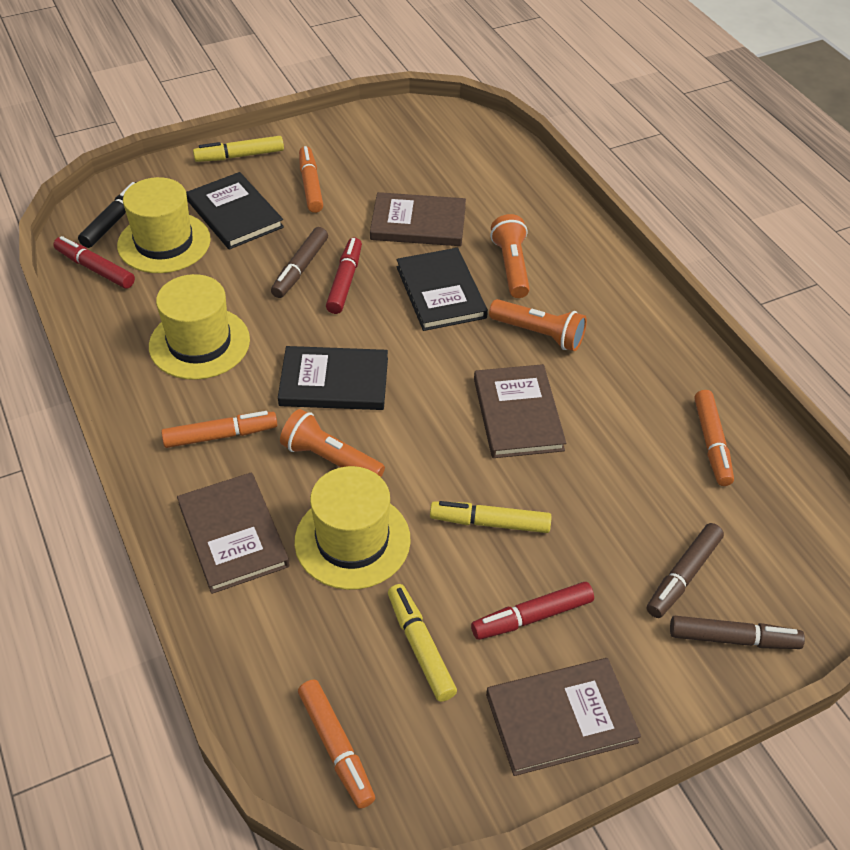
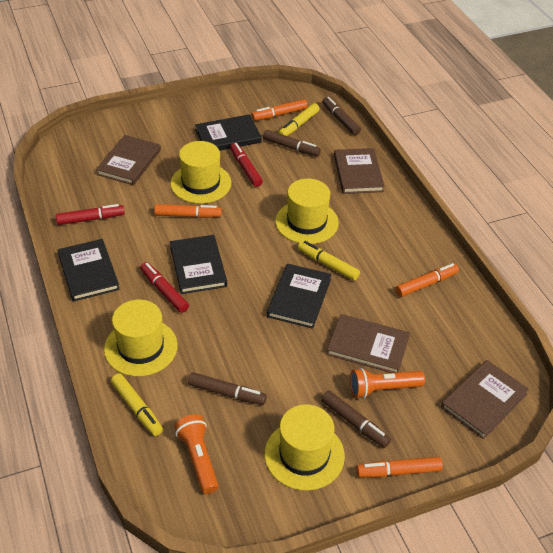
black book: 3 -> 4
black marker: 1 -> 0
brown marker: 3 -> 4
orange flashlight: 3 -> 2
yellow hat: 3 -> 4

